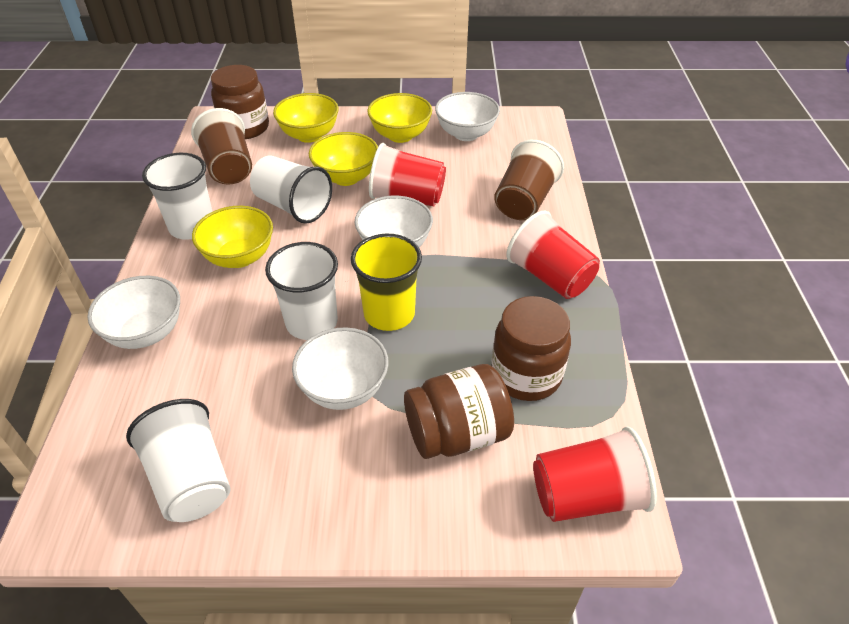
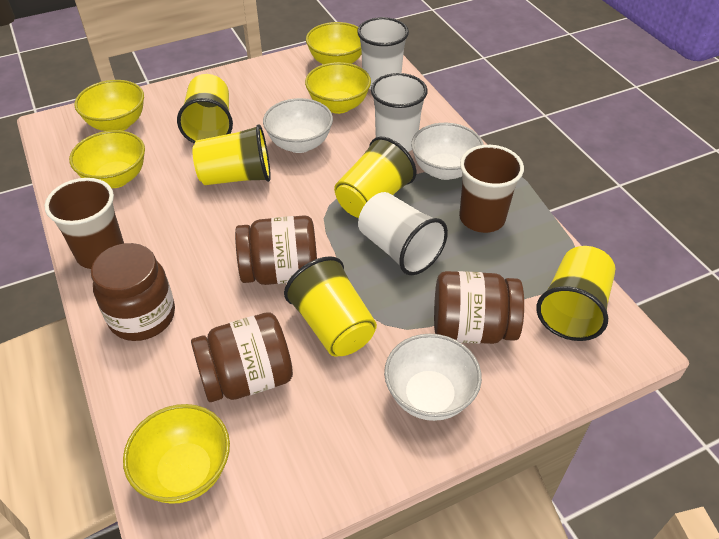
brown jar: 3 -> 4
red cup: 3 -> 0
white bowl: 4 -> 3
white cup: 4 -> 3
yellow bowl: 4 -> 5
yellow cup: 1 -> 5

